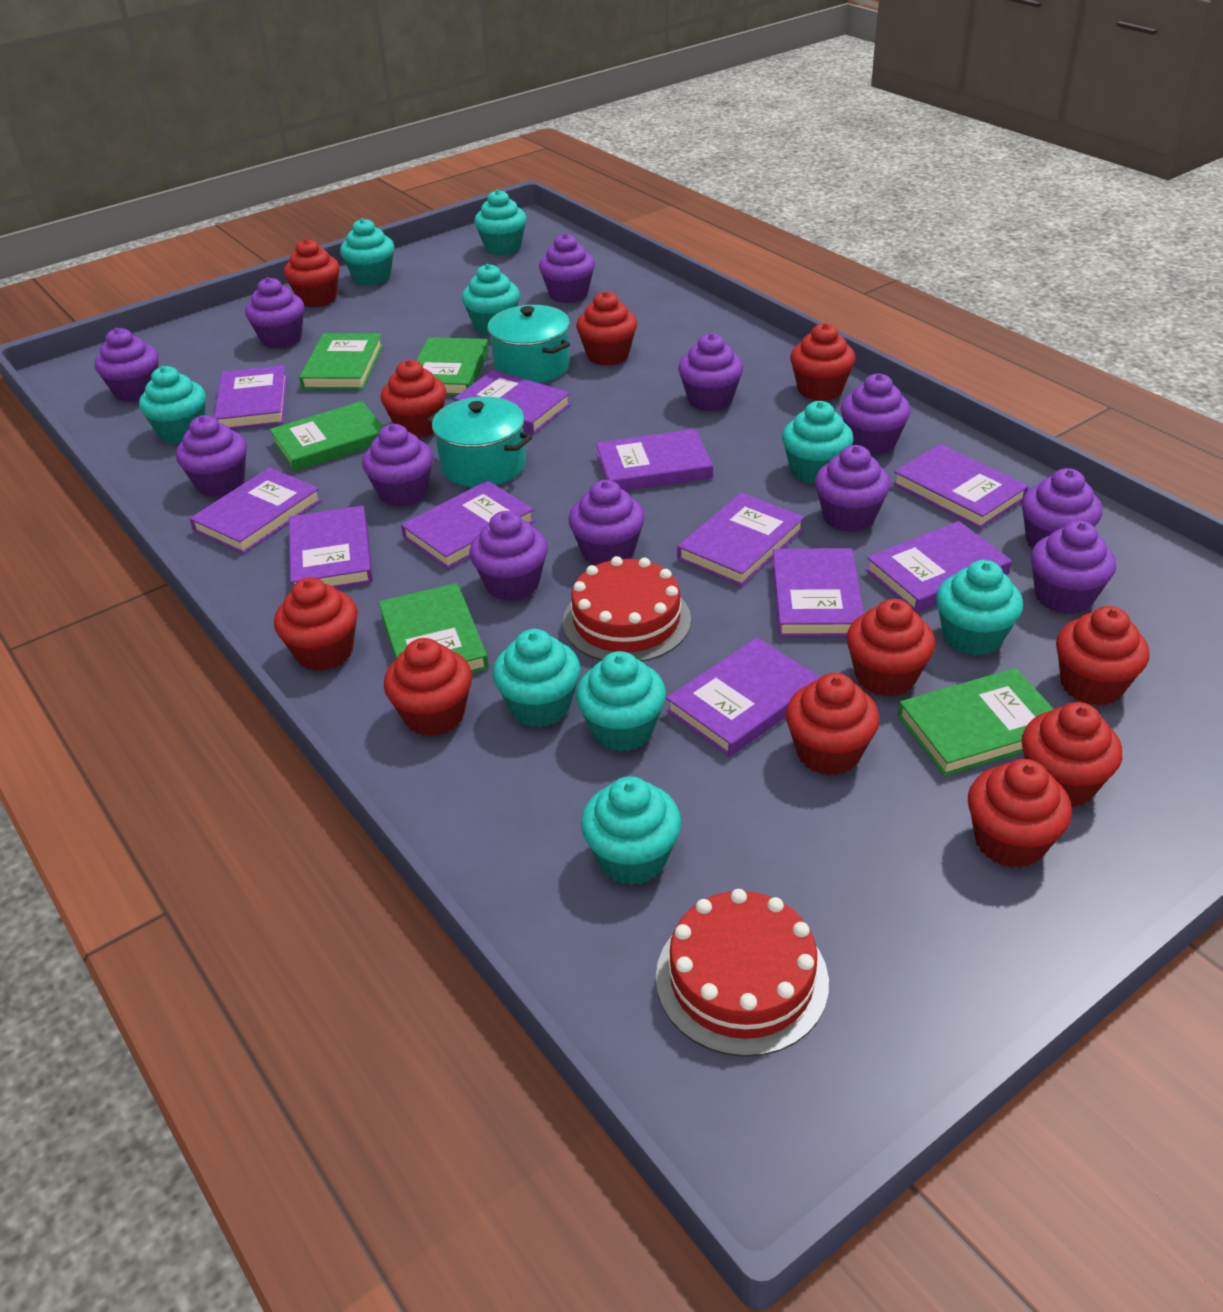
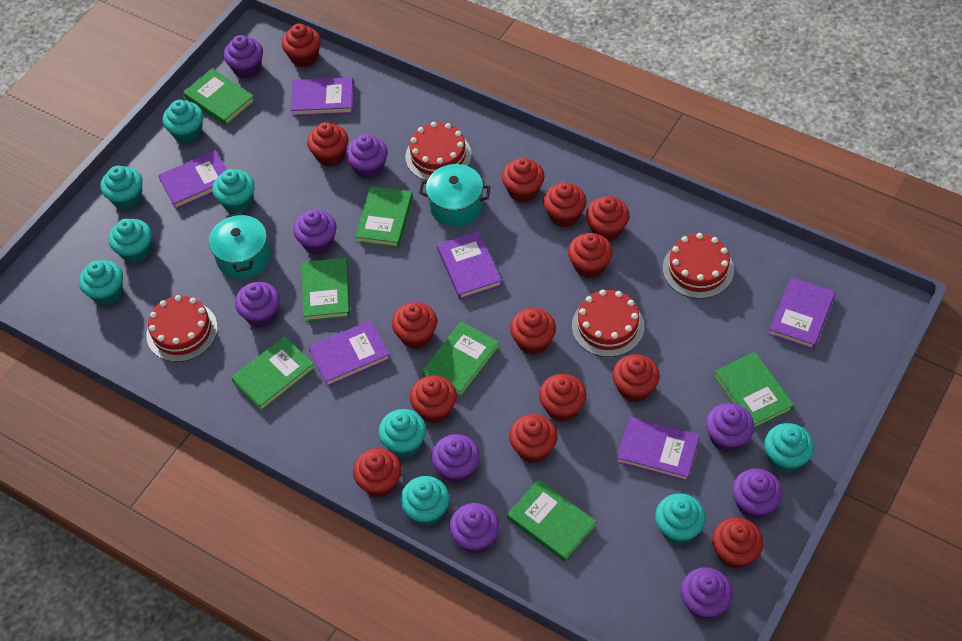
green book: 5 -> 7
purple book: 11 -> 6
purple cupcake: 12 -> 9
red cake: 2 -> 4
red cupcake: 11 -> 14

